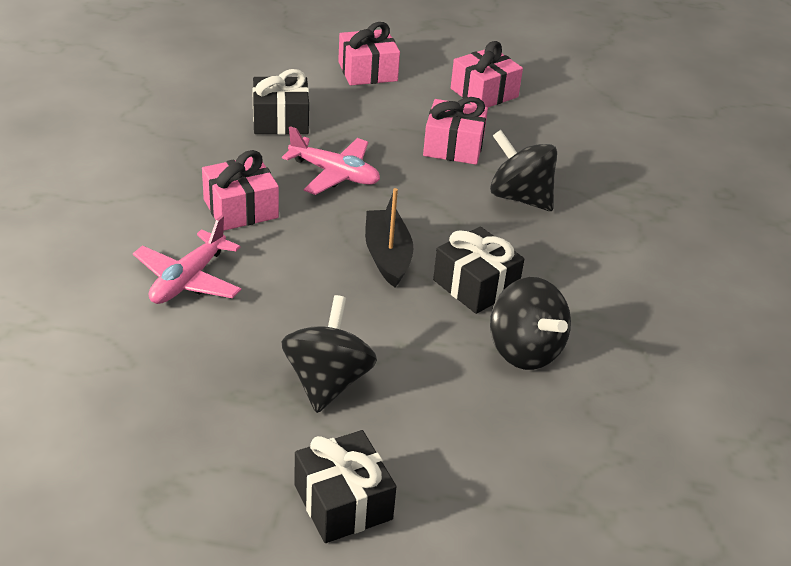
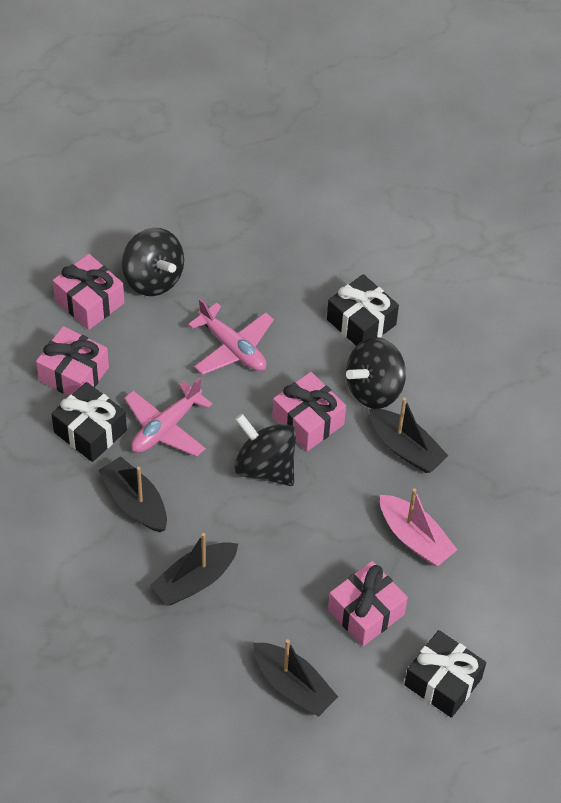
black boat: 1 -> 4
pink boat: 0 -> 1

